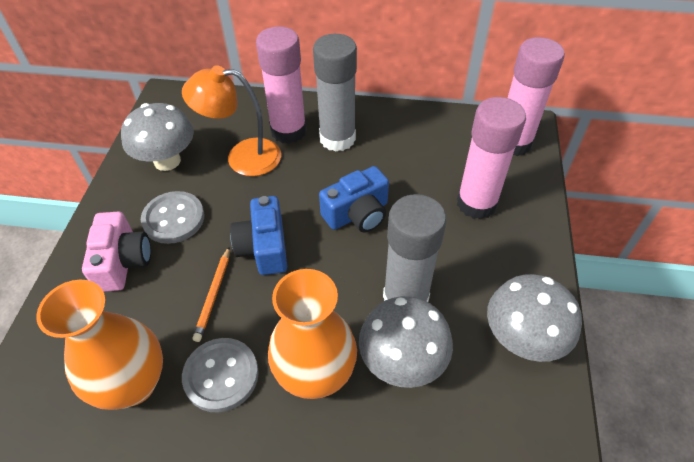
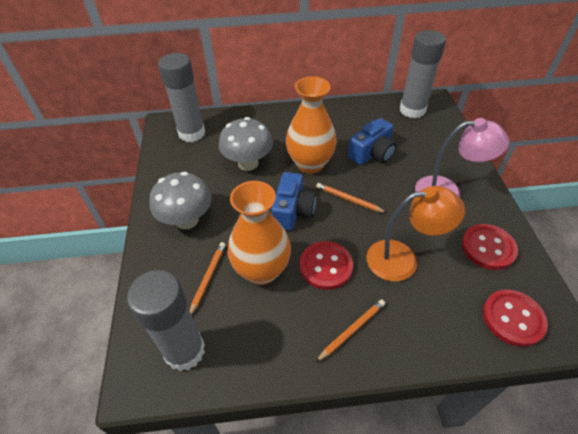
grey button: 2 -> 0
grey glue stick: 2 -> 3
grey mushroom: 3 -> 2
orange pencil: 1 -> 3
pink camera: 1 -> 0
pink glue stick: 3 -> 0
pink lamp: 0 -> 1
red button: 0 -> 3

